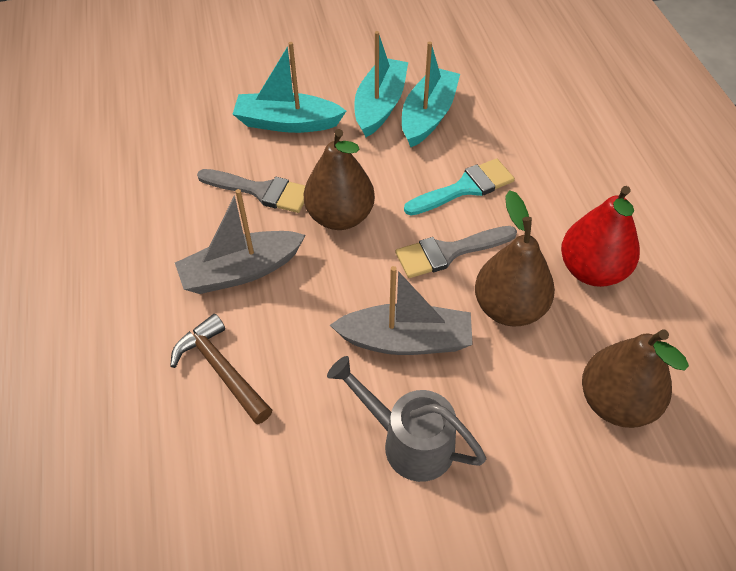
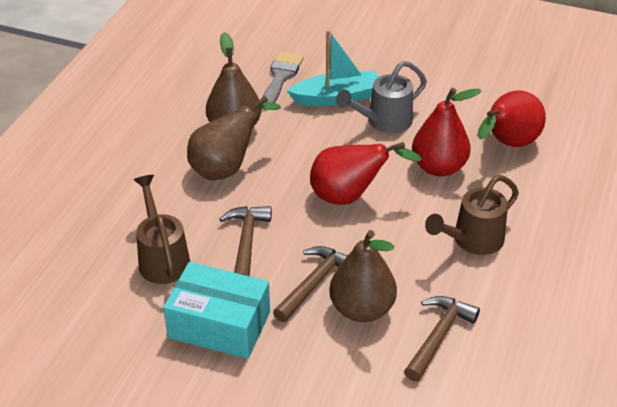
brown hammer: 1 -> 3
brown watering can: 0 -> 2
grey boat: 2 -> 0
grey brush: 2 -> 1
red pear: 1 -> 3
turquoise boat: 3 -> 1
turquoise box: 0 -> 1
turquoise brush: 1 -> 0

